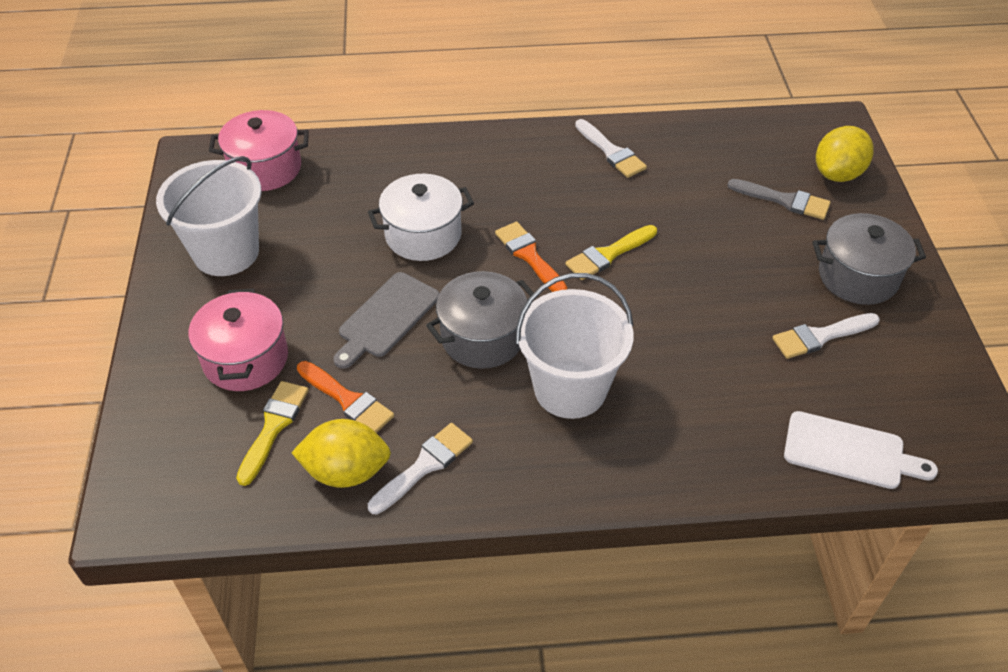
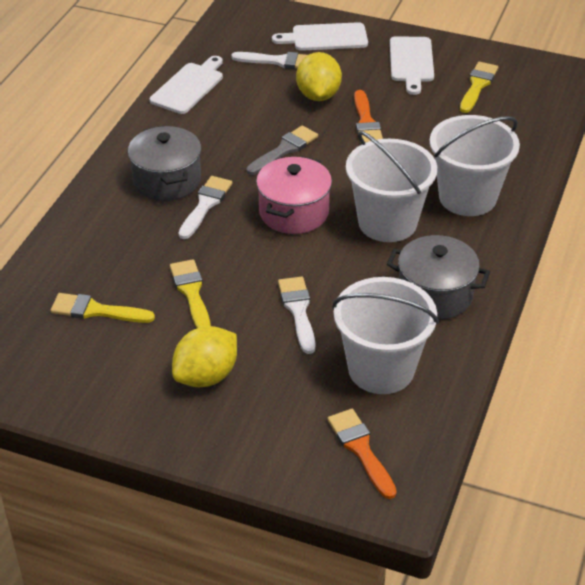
grey cutting board: 1 -> 0
pink pot: 2 -> 1
white bucket: 2 -> 3
white cutting board: 1 -> 3
white pot: 1 -> 0
yellow brush: 2 -> 3

